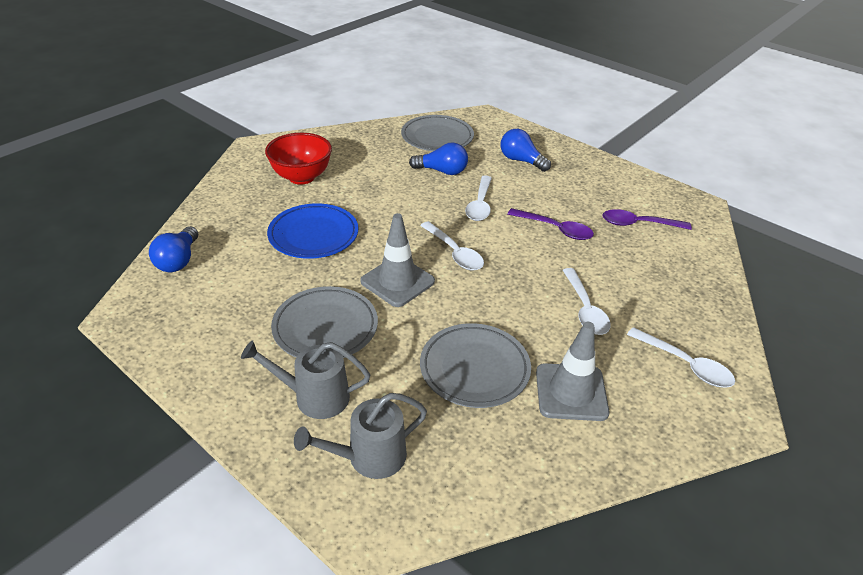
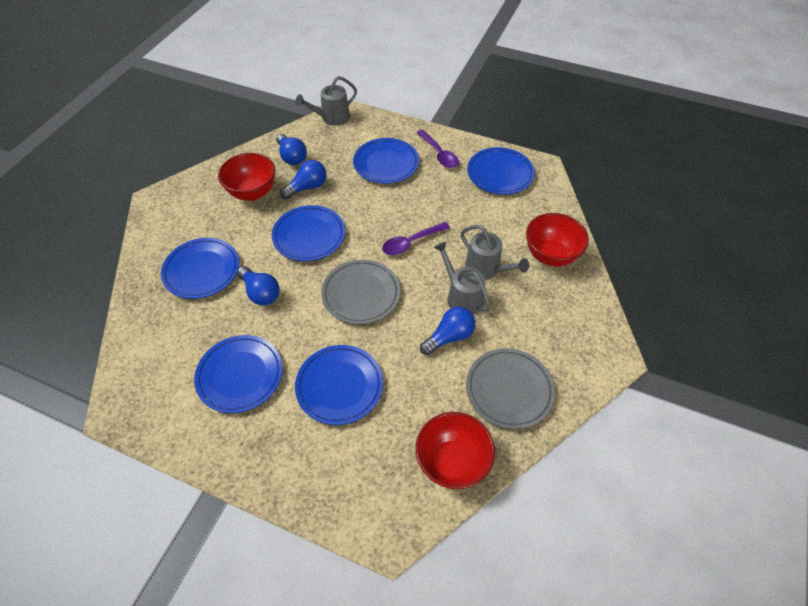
blue light bulb: 3 -> 4
blue plate: 1 -> 6
grey plate: 3 -> 2
grey traffic cone: 2 -> 0
grey watering can: 2 -> 3
red bowl: 1 -> 3
white spoon: 4 -> 0

